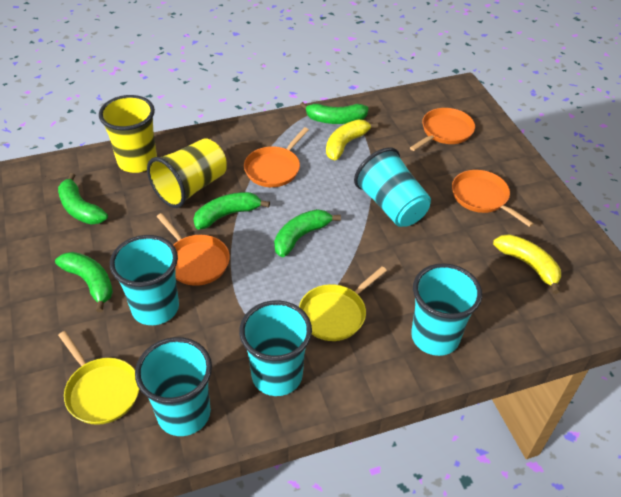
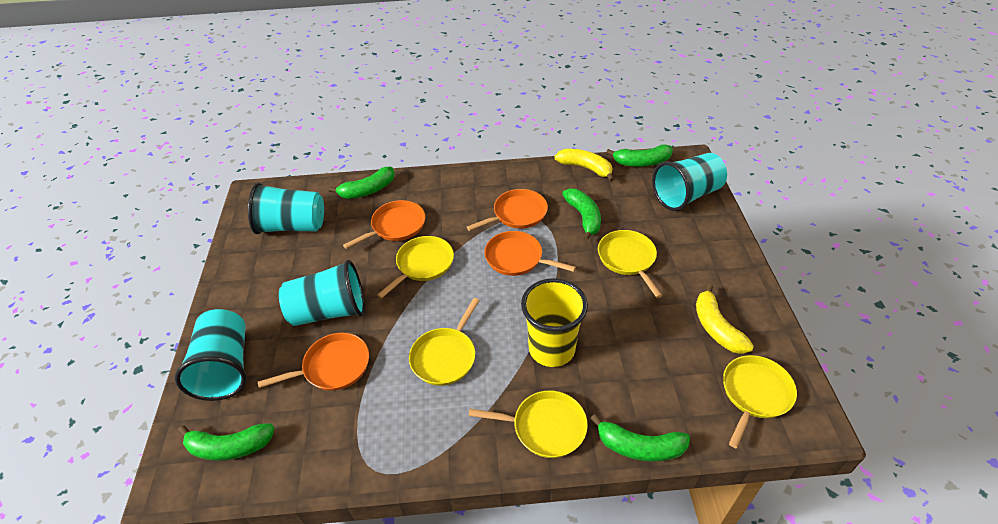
turquoise cup: 5 -> 4
yellow cup: 2 -> 1
yellow pan: 2 -> 5

